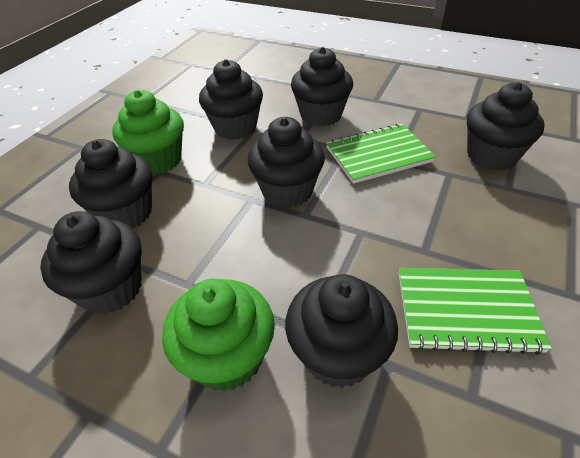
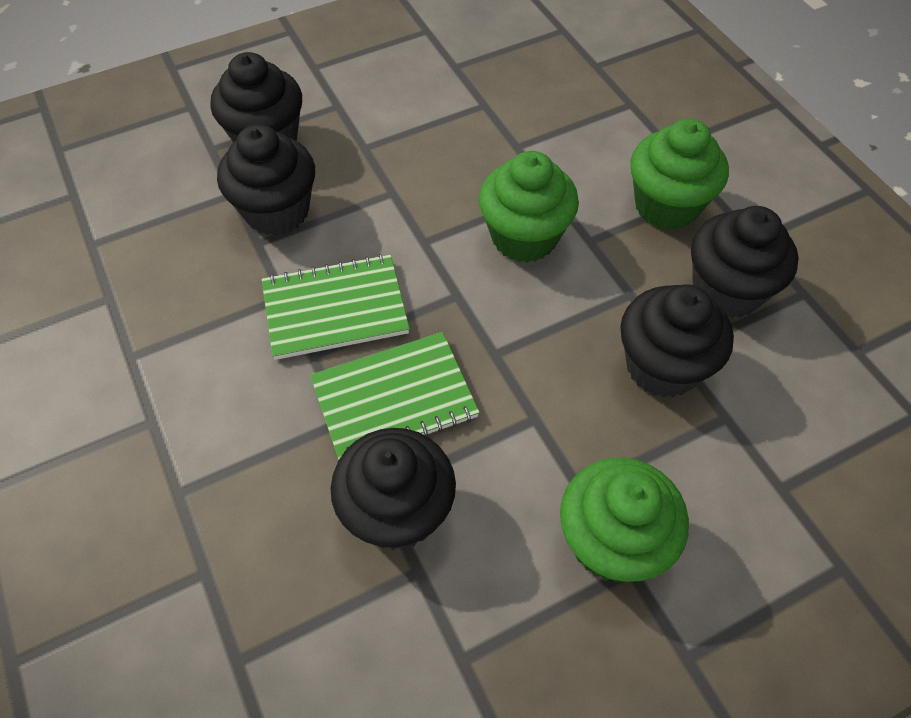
black cupcake: 7 -> 5
green cupcake: 2 -> 3

